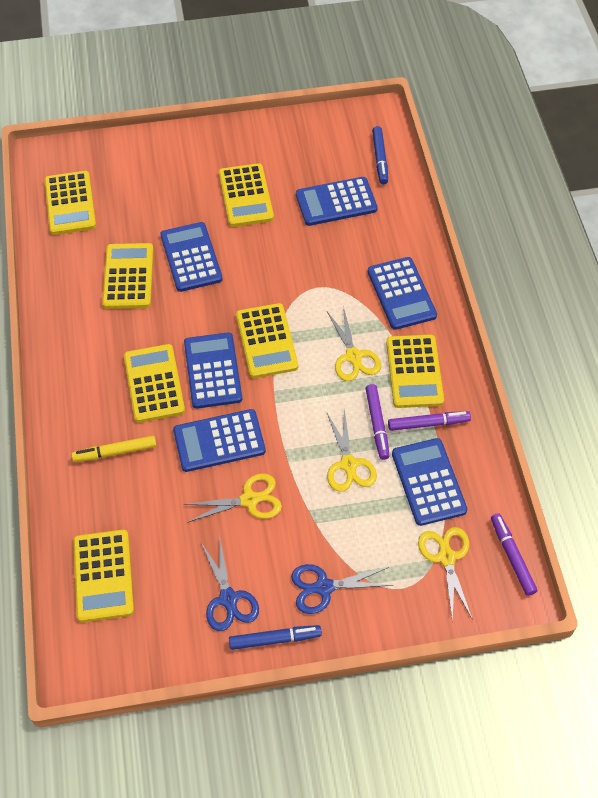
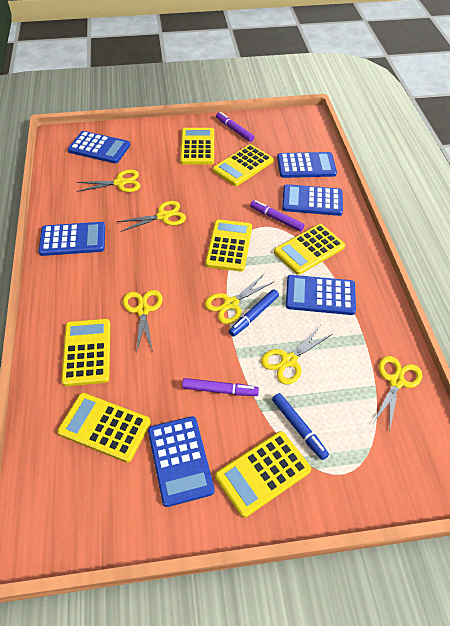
blue scissors: 2 -> 0
yellow marker: 1 -> 0
yellow scissors: 4 -> 6

